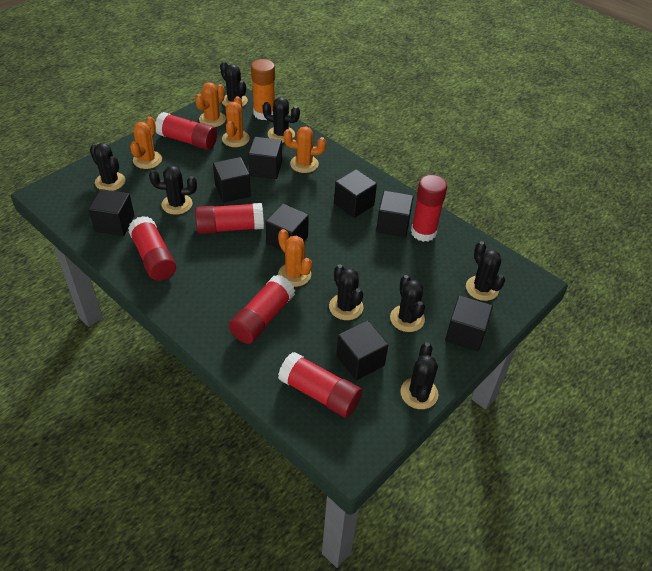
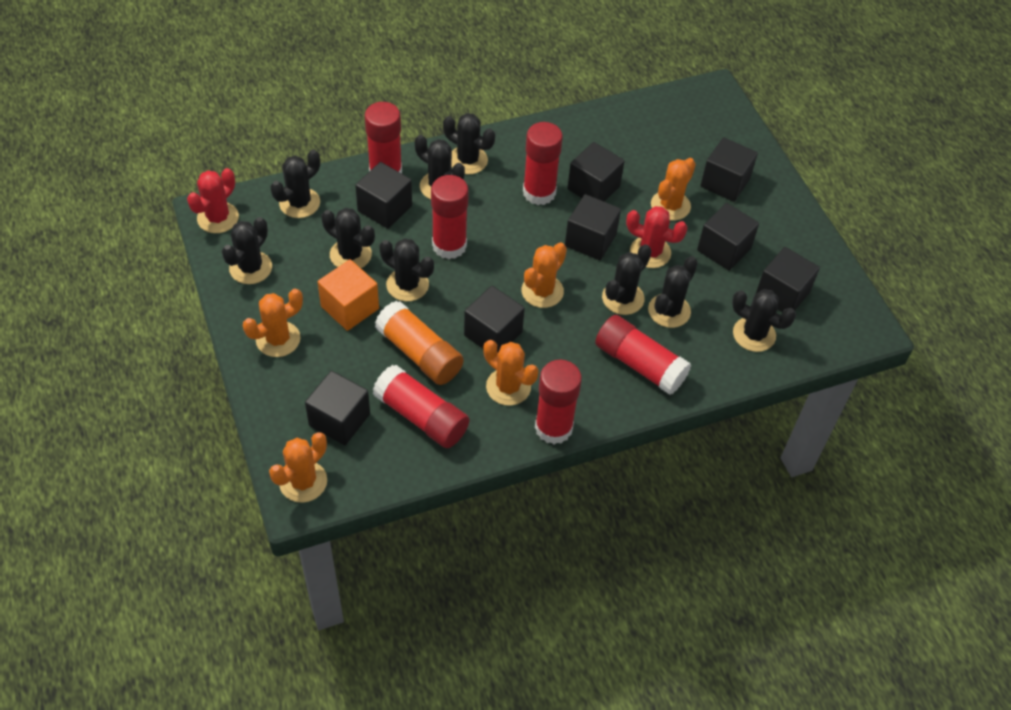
black cactus: 8 -> 9
orange cube: 0 -> 1
red cactus: 0 -> 2

